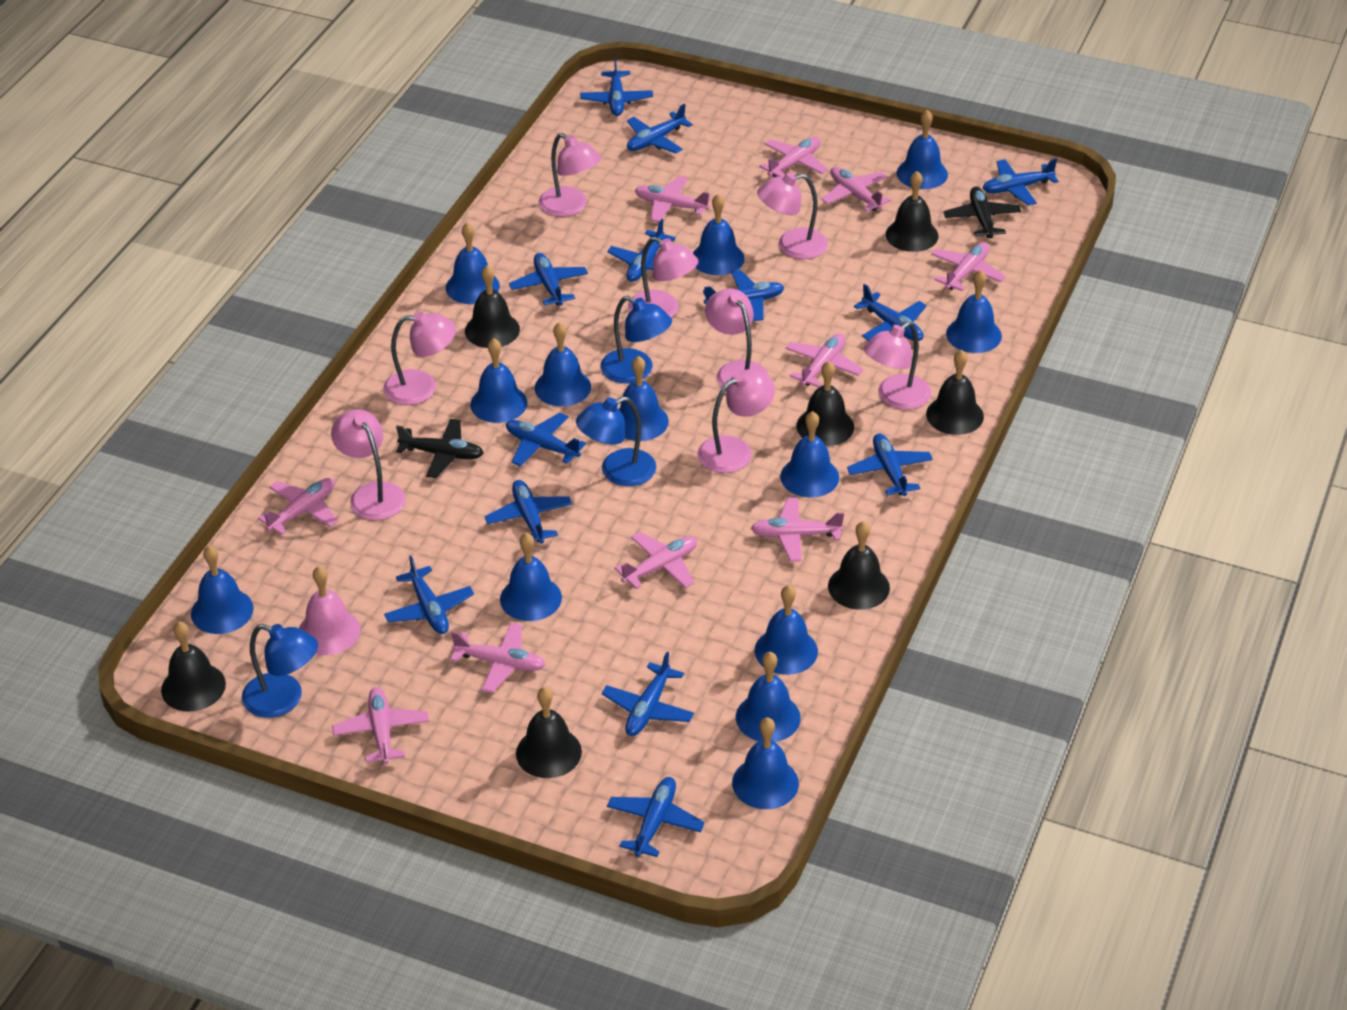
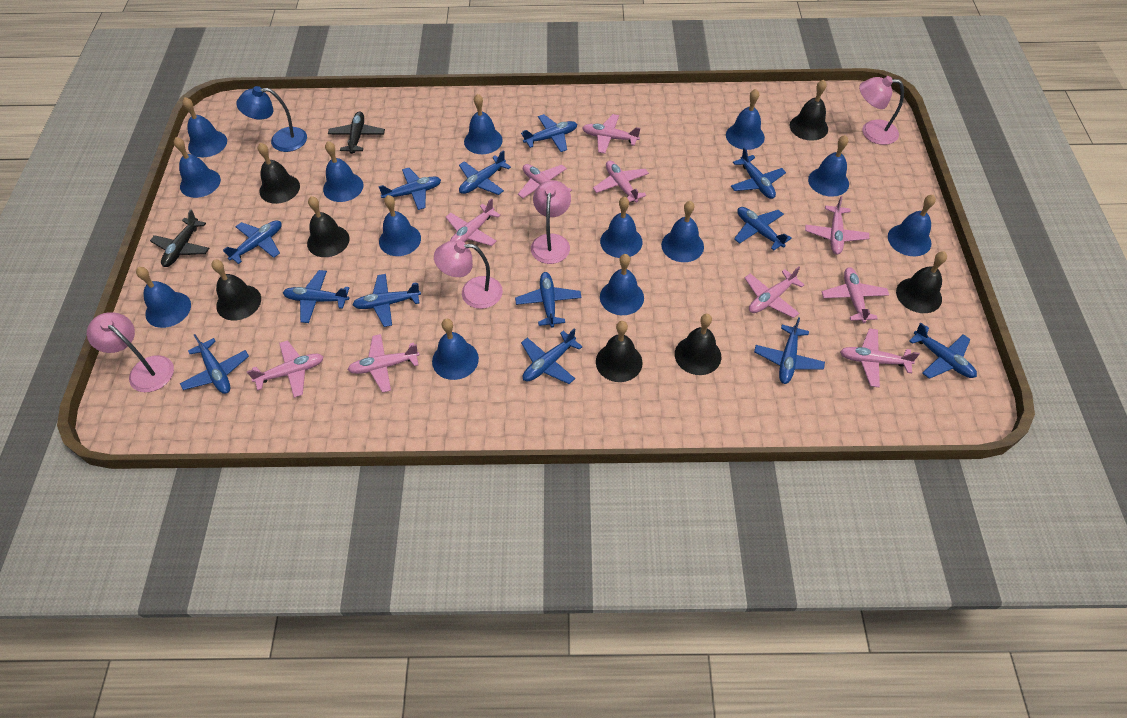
blue lamp: 3 -> 1
pink bell: 1 -> 0
pink lamp: 8 -> 4

